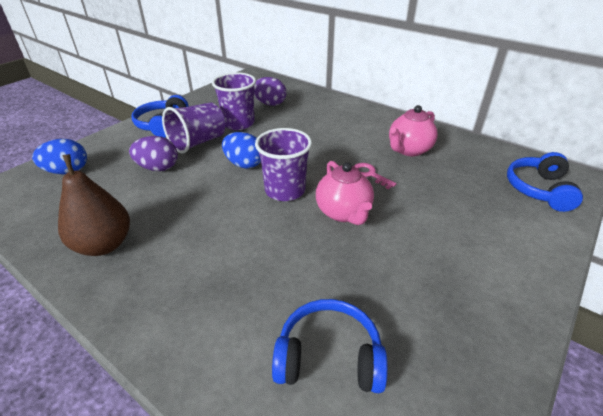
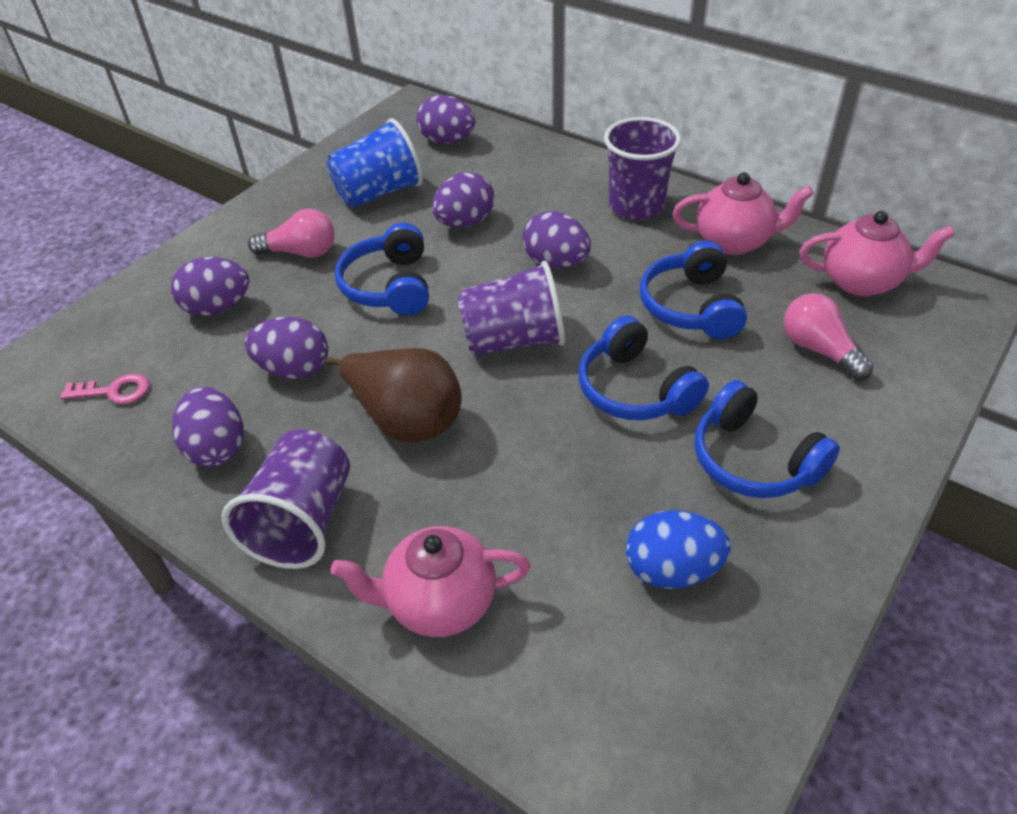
blue cup: 0 -> 1
blue egg: 2 -> 1
blue headphones: 3 -> 4
pink light bulb: 0 -> 2
pink teapot: 2 -> 3
purple egg: 2 -> 6

